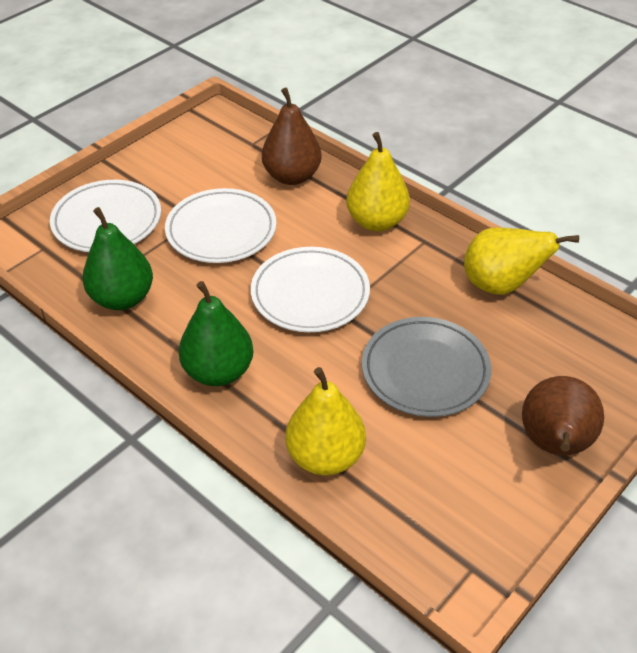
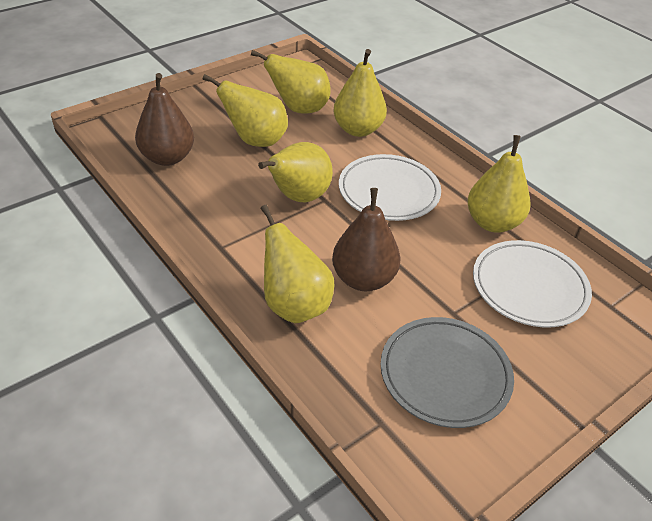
green pear: 2 -> 0
white plate: 3 -> 2
yellow pear: 3 -> 6

